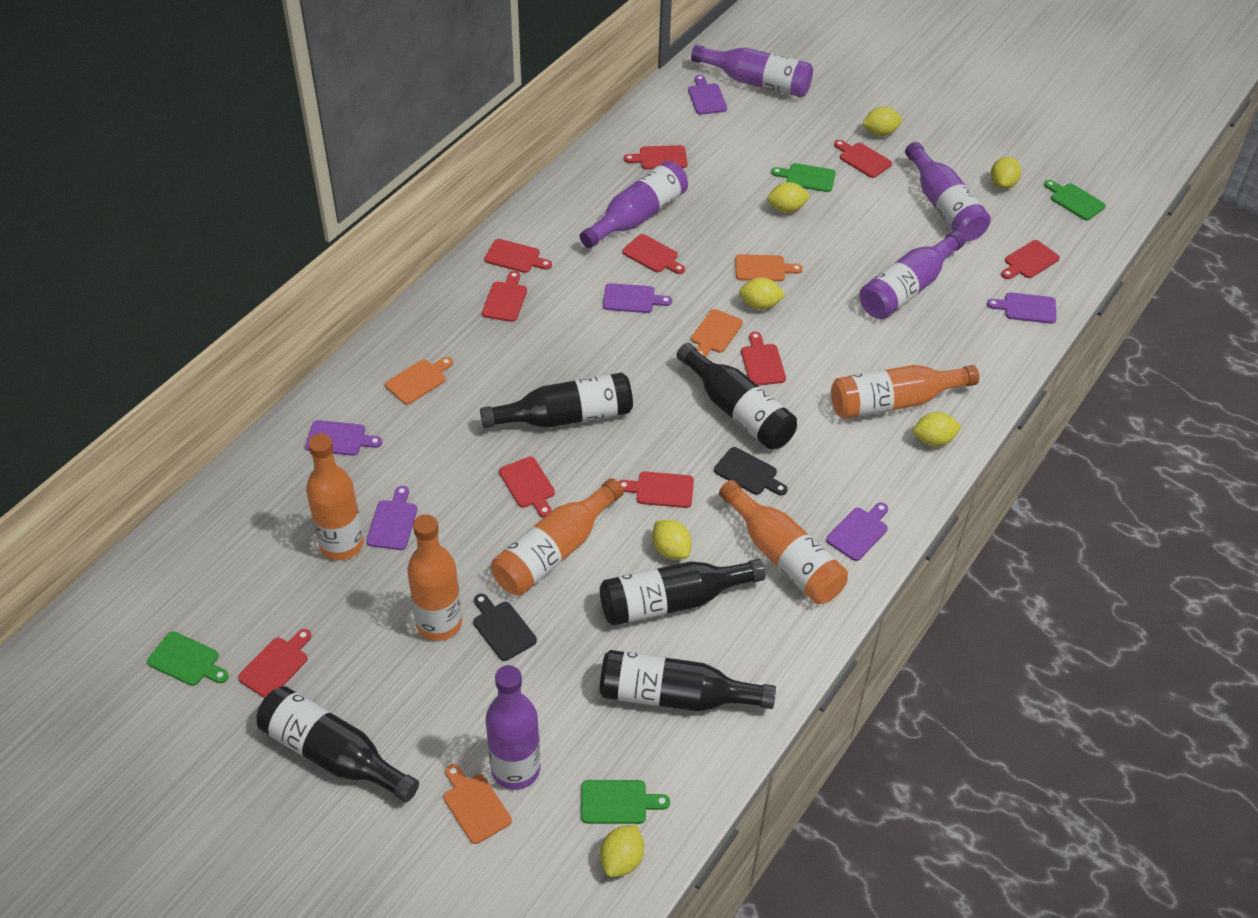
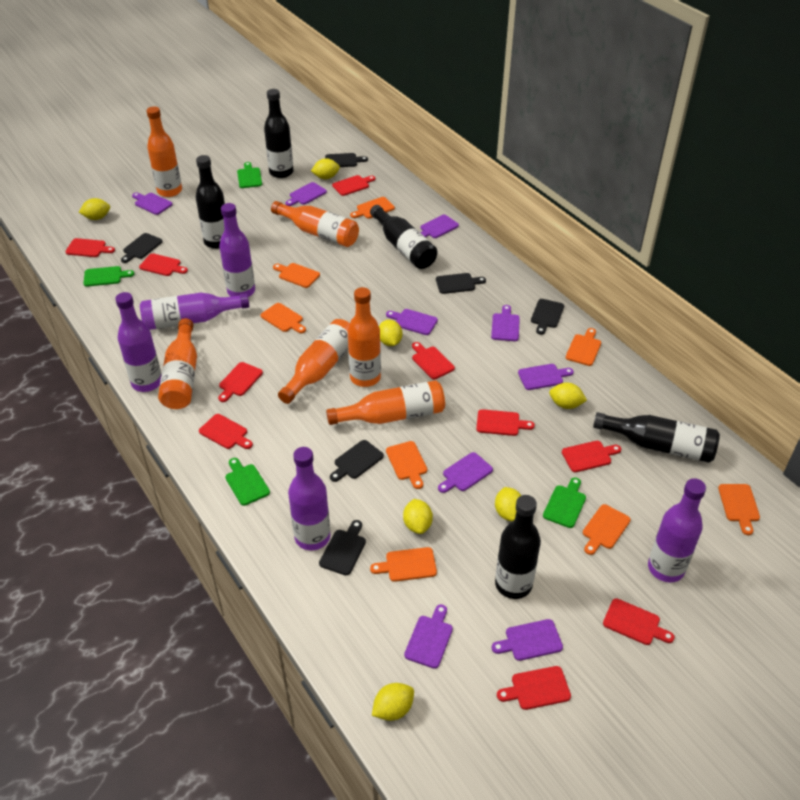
black cutting board: 2 -> 6
orange bottle: 5 -> 6
orange cutting board: 4 -> 8
purple cutting board: 6 -> 9

